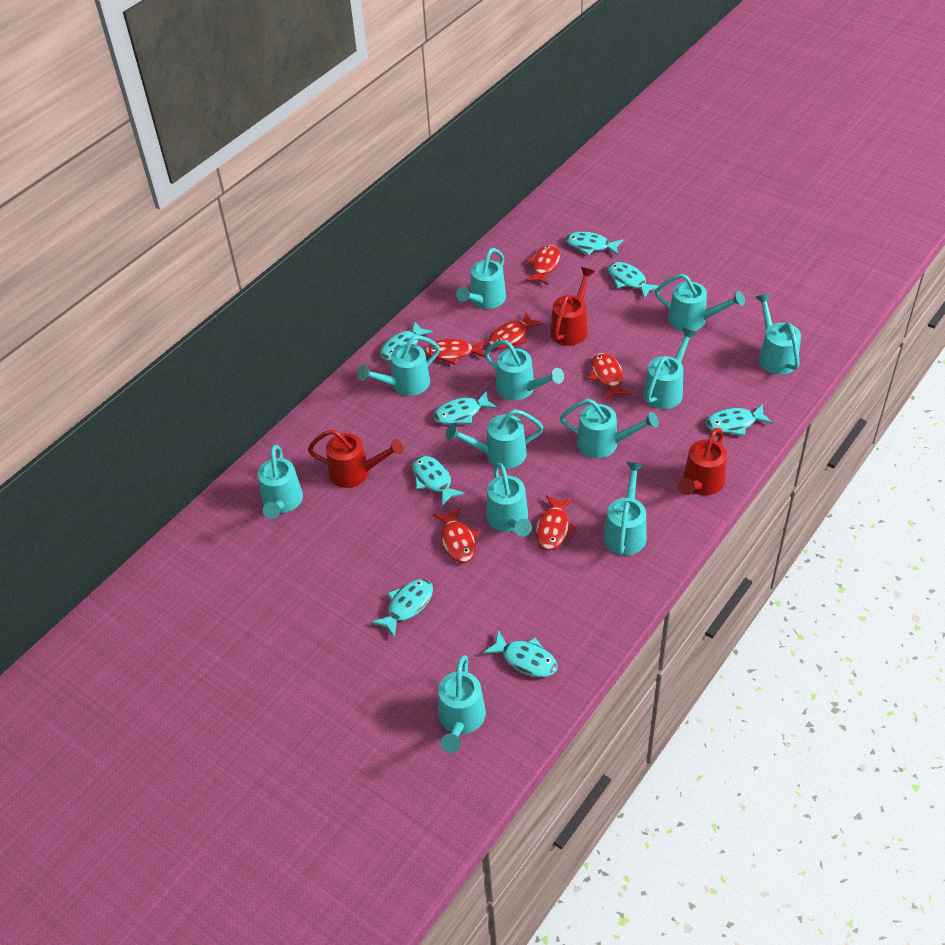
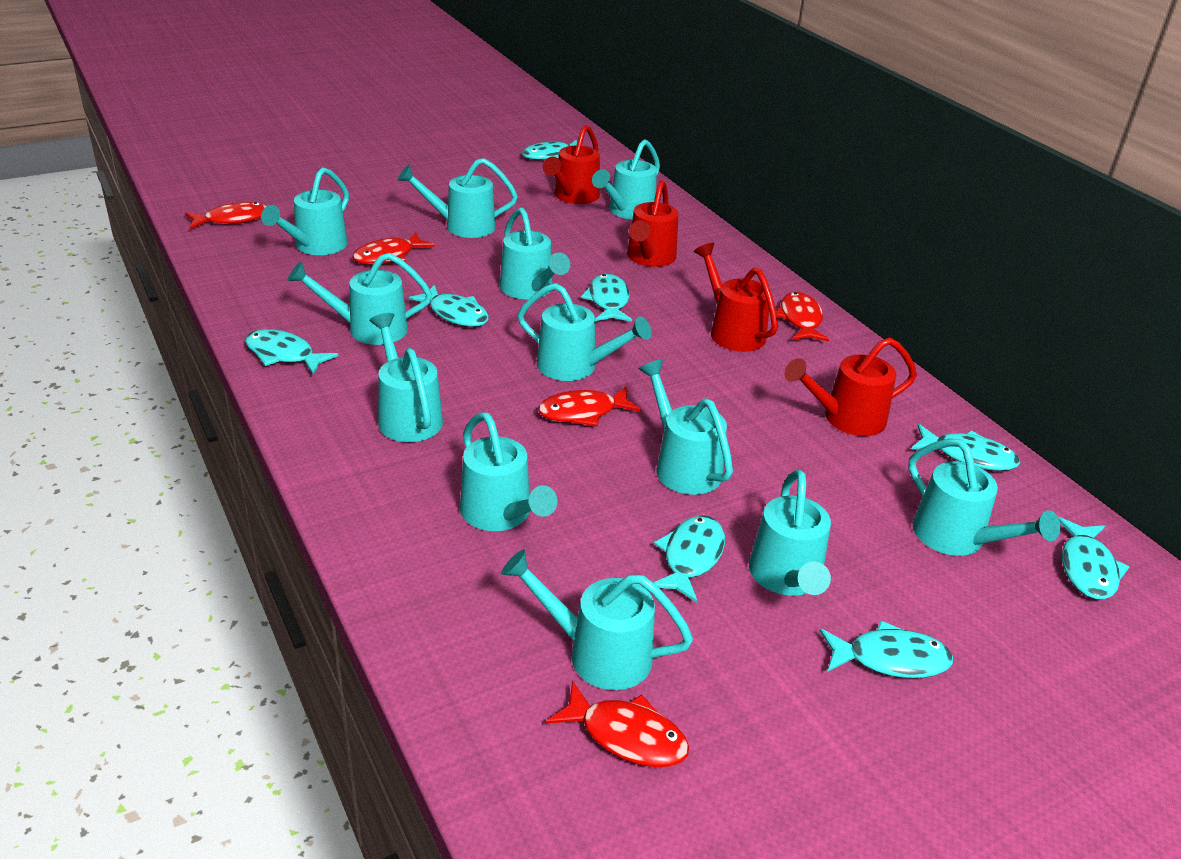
red fish: 6 -> 5
red watering can: 3 -> 4

